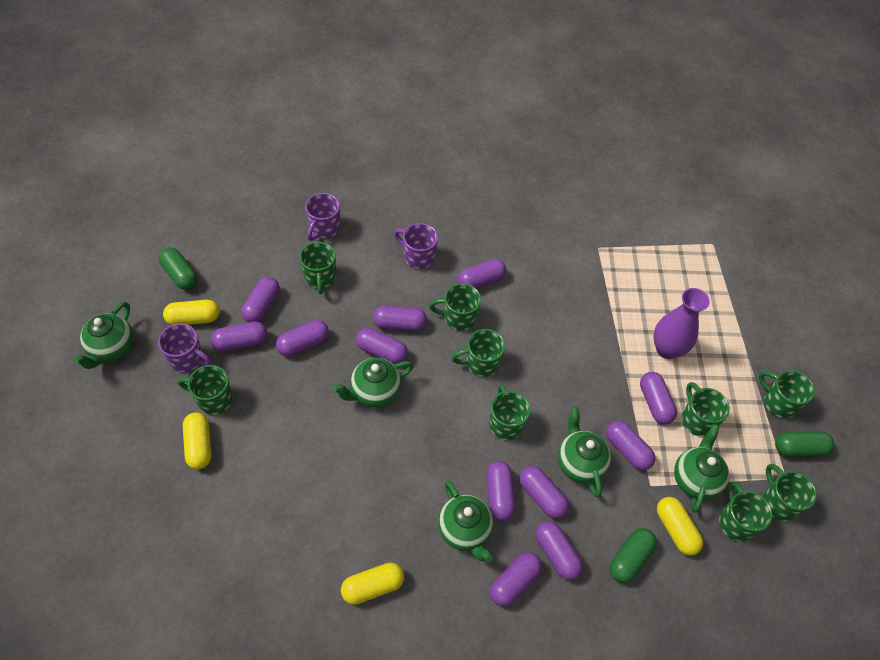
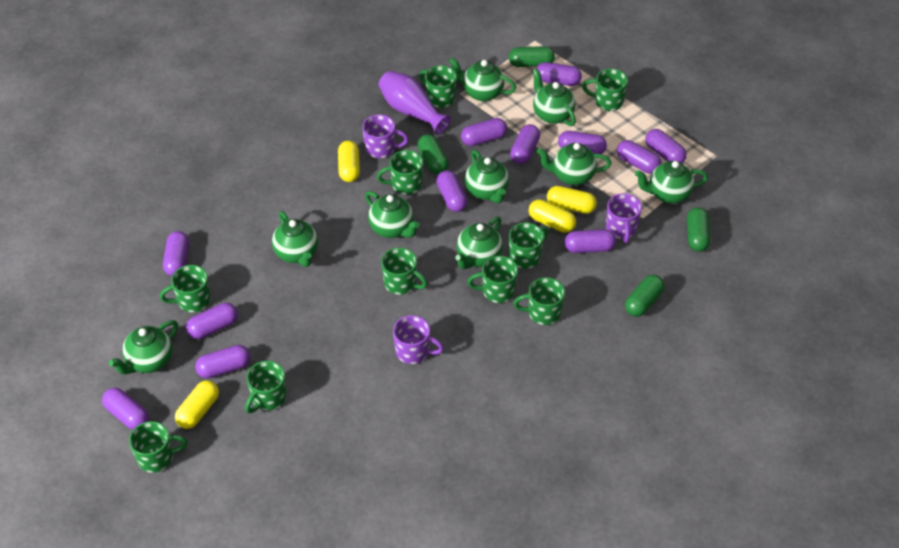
green capsule: 3 -> 4
green mug: 9 -> 10
green teapot: 5 -> 9

